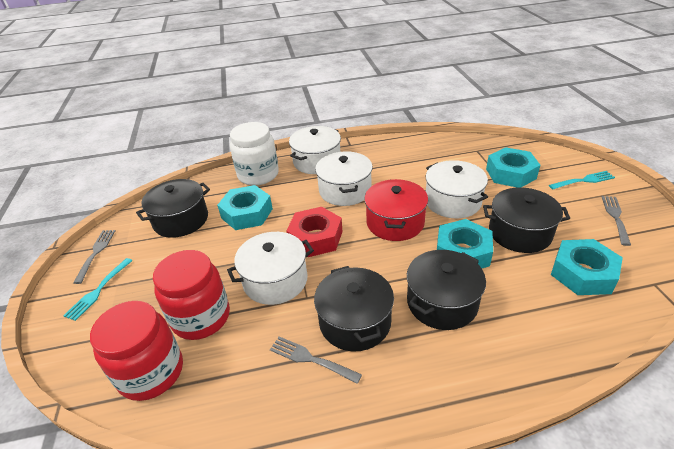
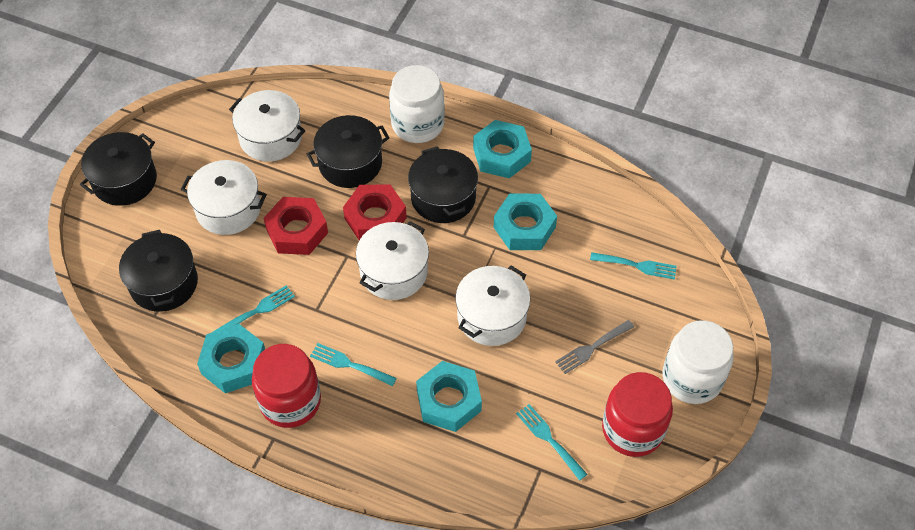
grey fork: 3 -> 1
red nut: 1 -> 2
red pot: 1 -> 0
turquoise fork: 2 -> 4
white jar: 1 -> 2

